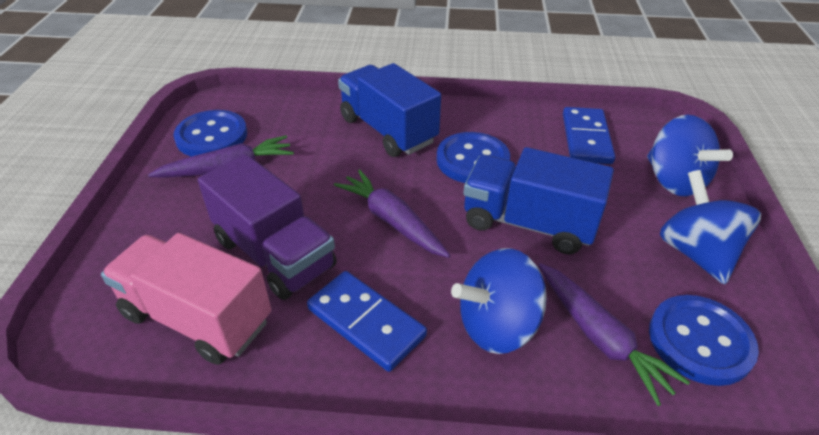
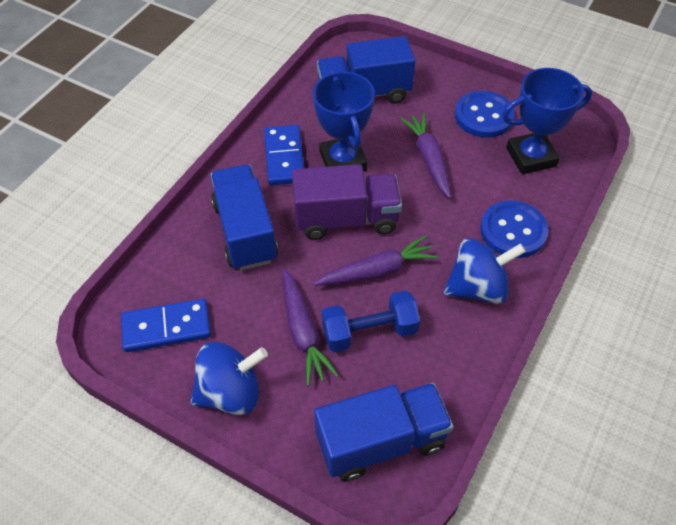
blue button: 3 -> 2
blue dumbbell: 0 -> 1
blue spinning top: 3 -> 2
blue trophy: 0 -> 2
blue truck: 2 -> 3
pink truck: 1 -> 0

